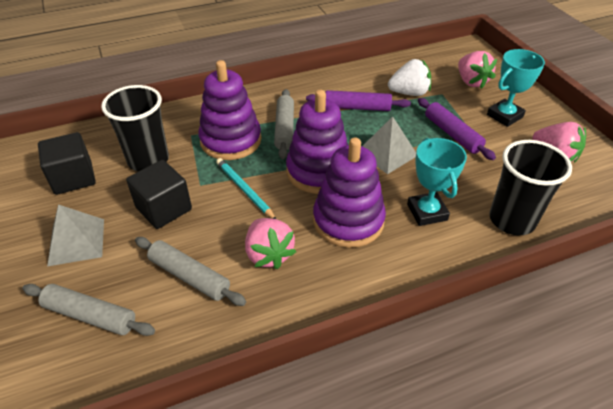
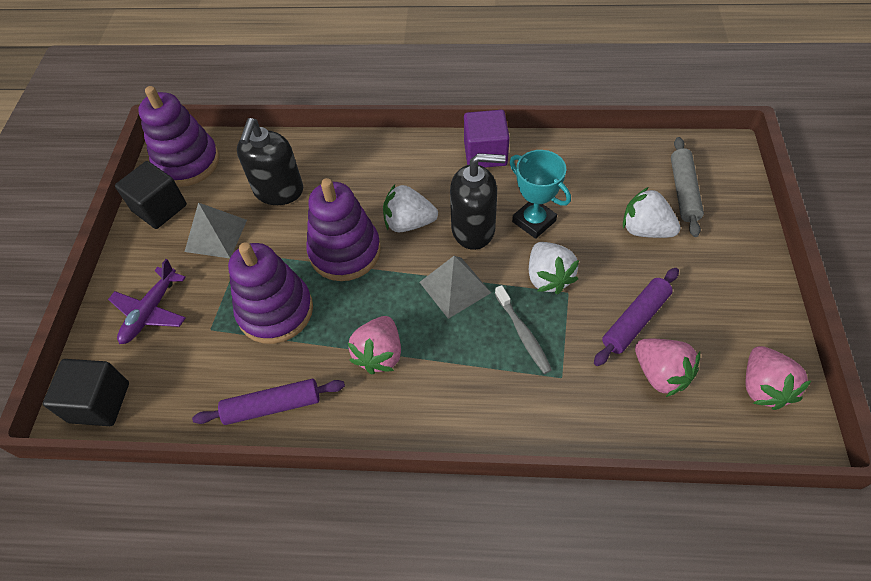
black cup: 2 -> 0
black soap dispenser: 0 -> 2
grey rolling pin: 3 -> 1
grey toothbrush: 0 -> 1
purple cube: 0 -> 1
purple plane: 0 -> 1
turquoise pencil: 1 -> 0
turquoise trophy: 2 -> 1
white strawberry: 1 -> 3

